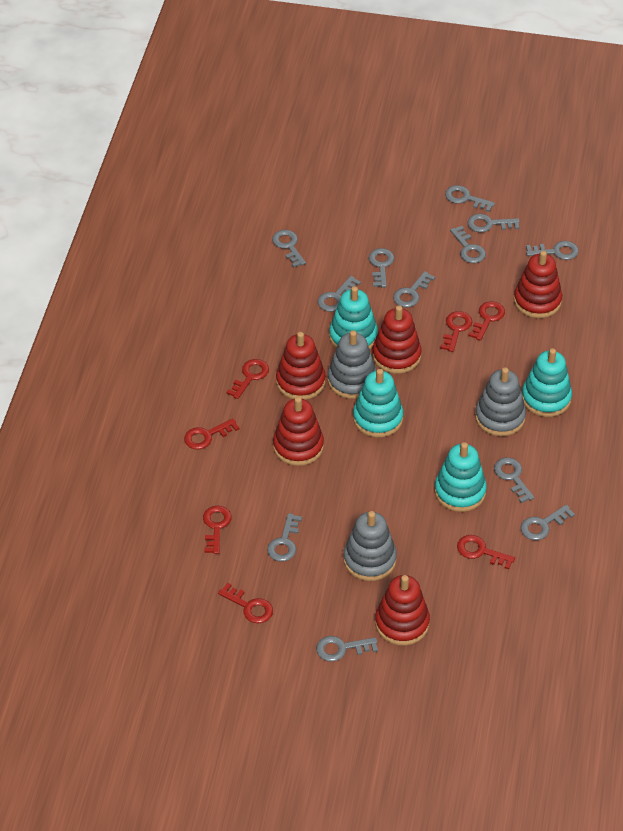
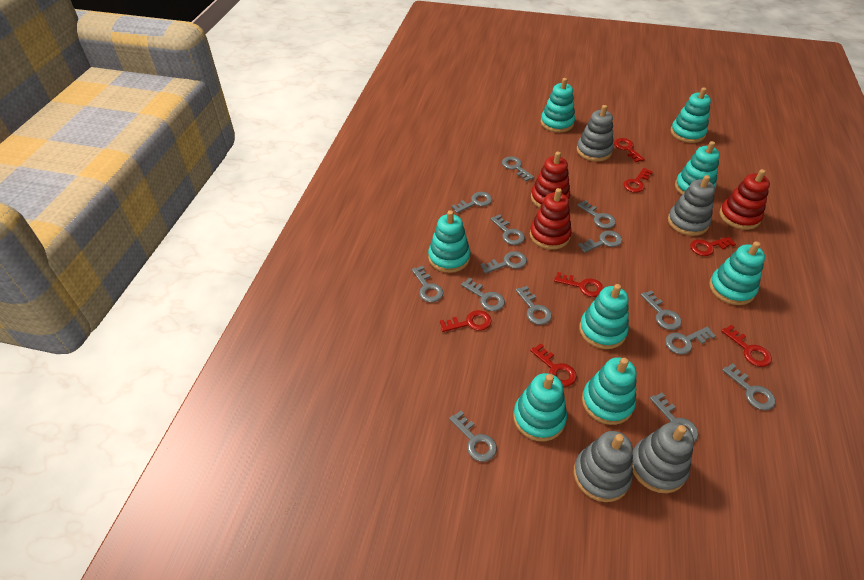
grey key: 12 -> 14
grey stacking toy: 3 -> 4
red stacking toy: 5 -> 3
turquoise stacking toy: 4 -> 8

